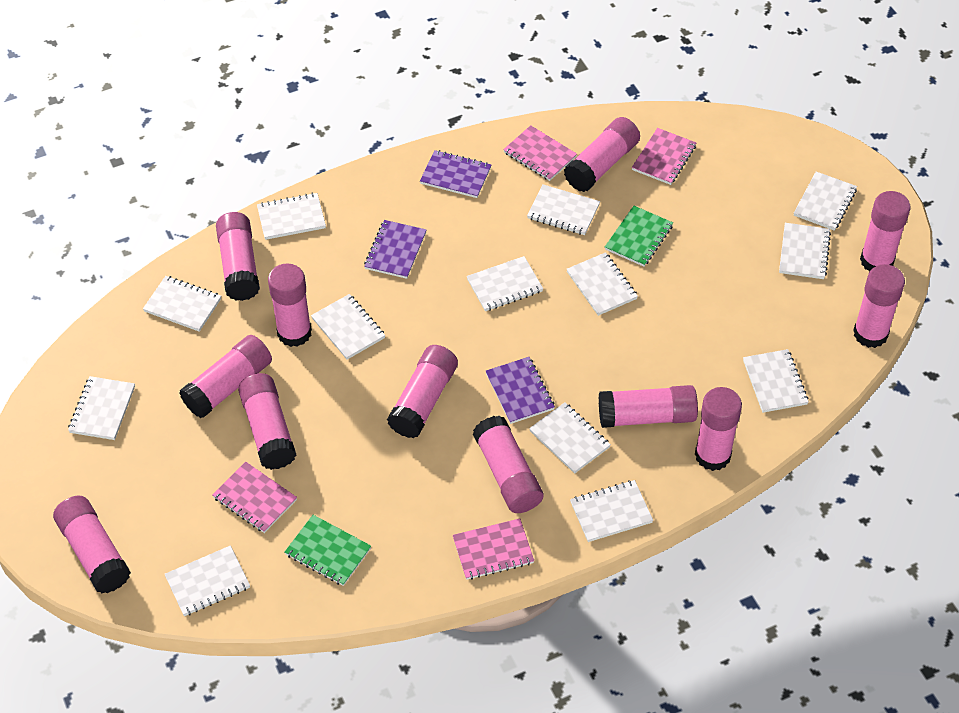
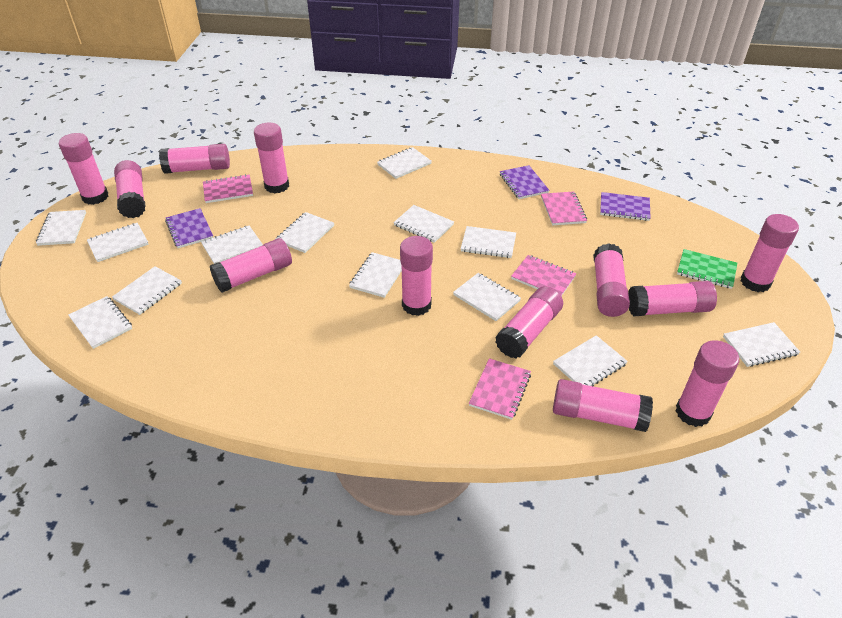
green notebook: 2 -> 1

